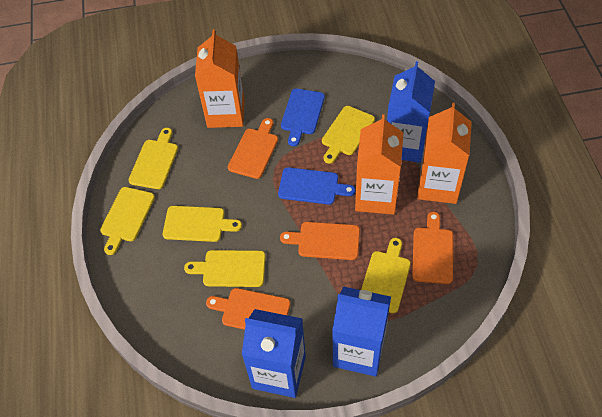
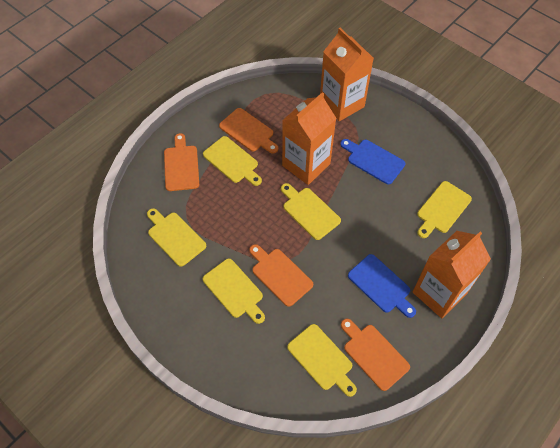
blue carton: 3 -> 0

